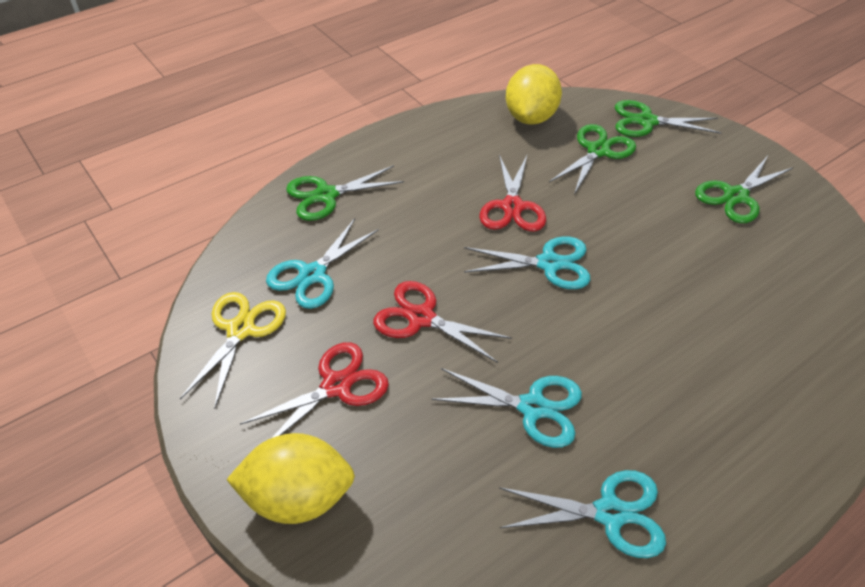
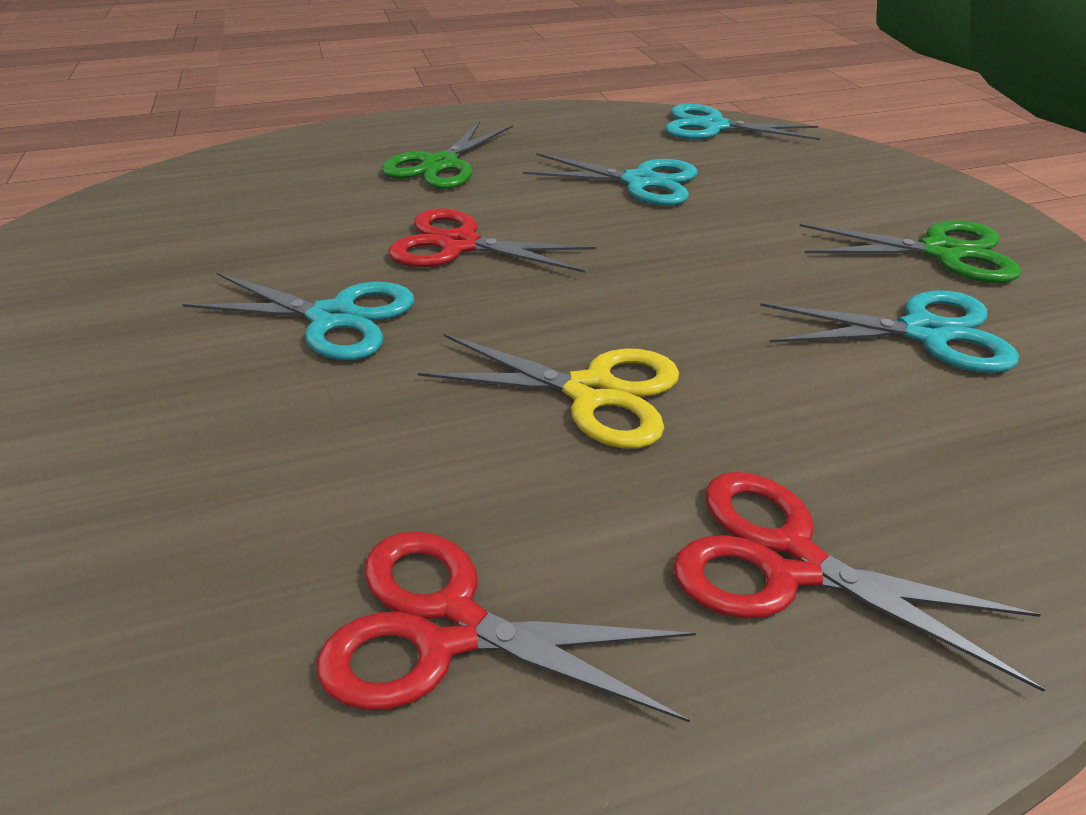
green scissors: 4 -> 2
yellow lemon: 2 -> 0

